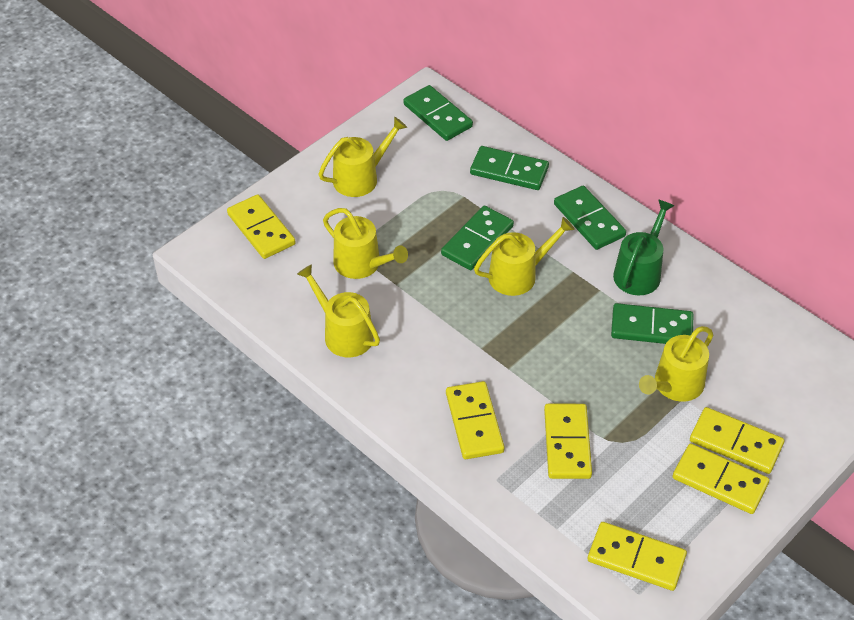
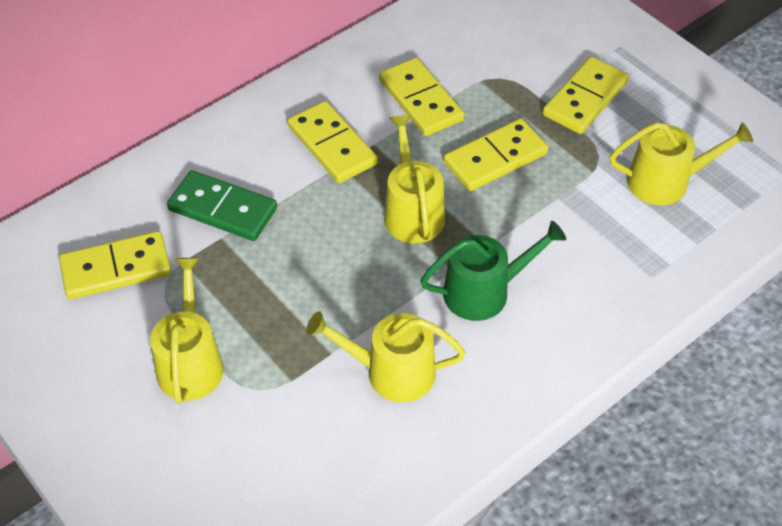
green domino: 5 -> 1
yellow domino: 6 -> 5
yellow watering can: 5 -> 4

